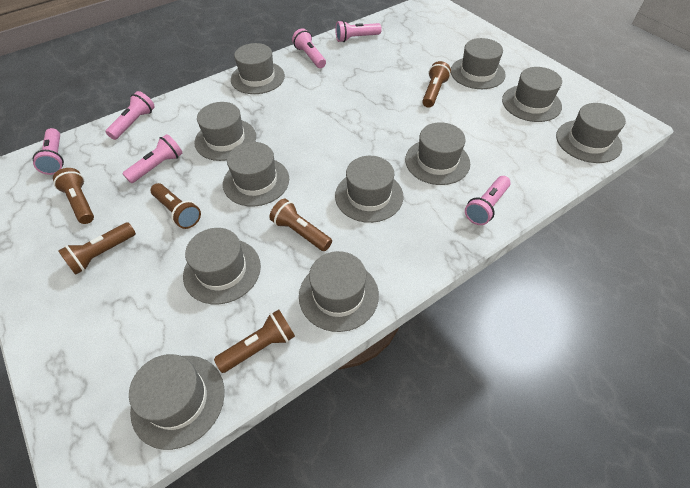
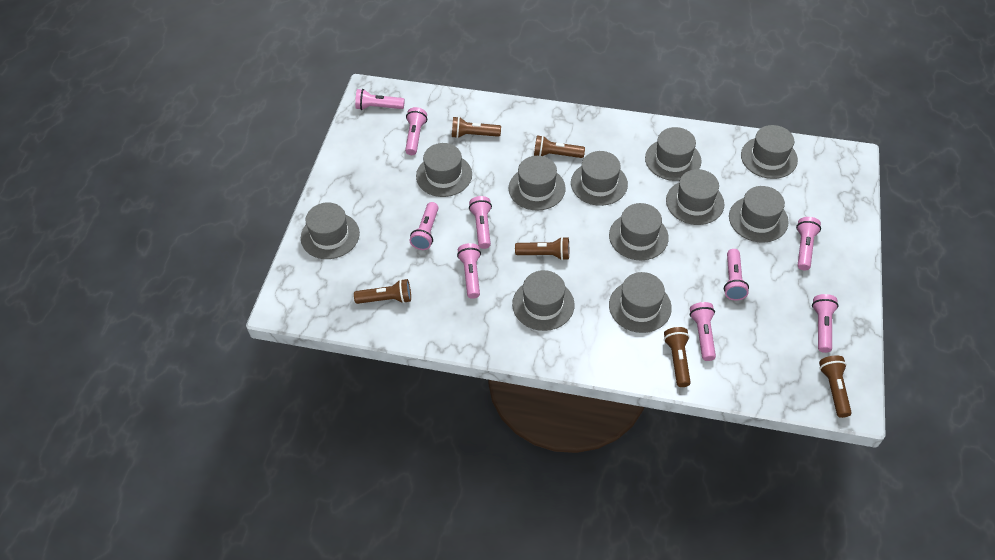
pink flashlight: 6 -> 9

